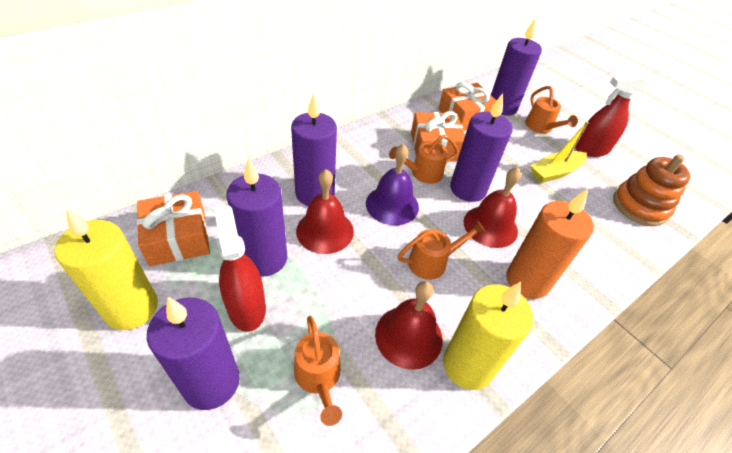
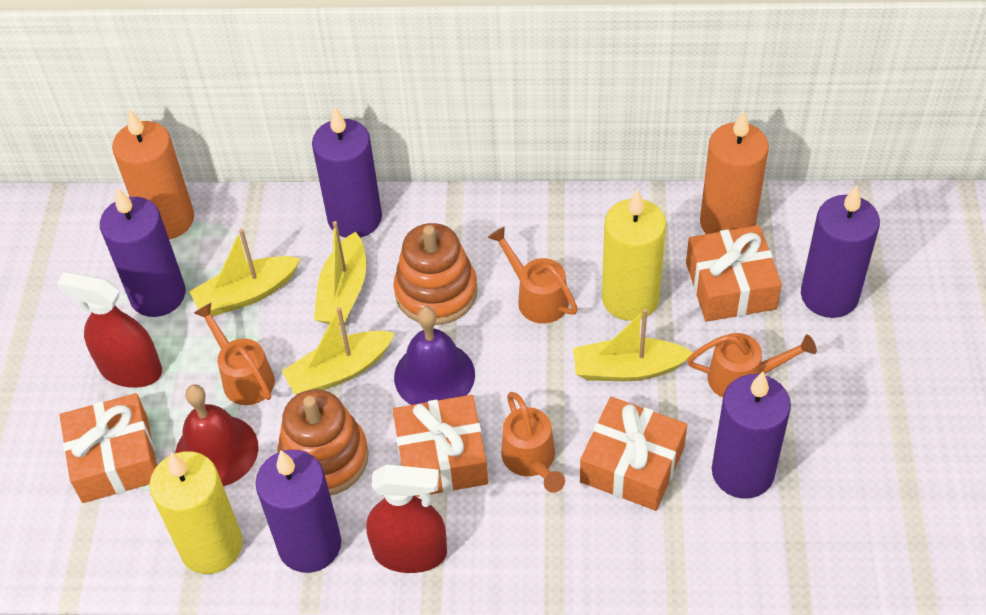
orange candle: 1 -> 2
orange gift: 3 -> 4
orange stacking toy: 1 -> 2
red bell: 3 -> 1
yellow boat: 1 -> 4

